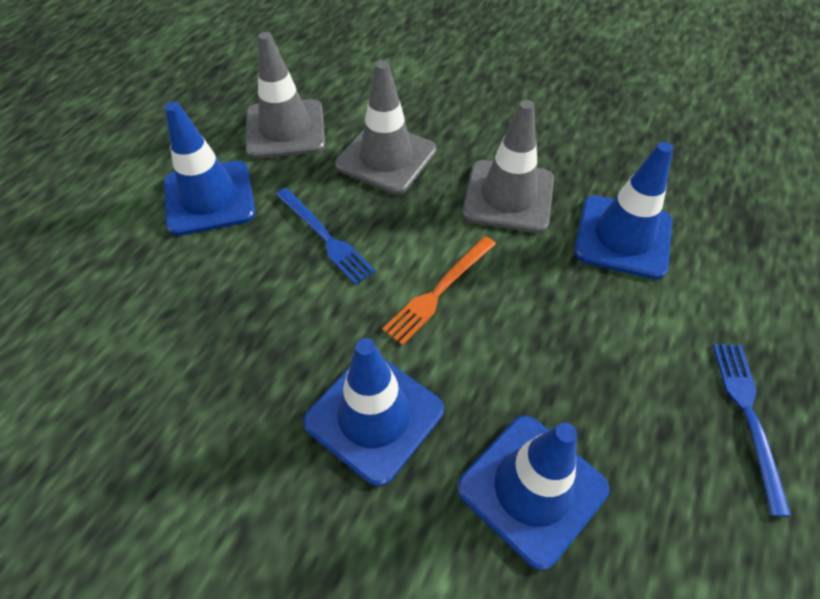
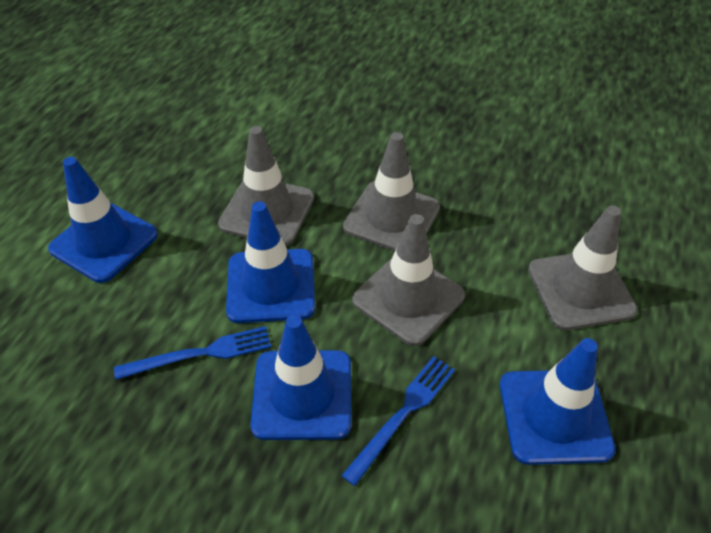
grey traffic cone: 3 -> 4
orange fork: 1 -> 0

